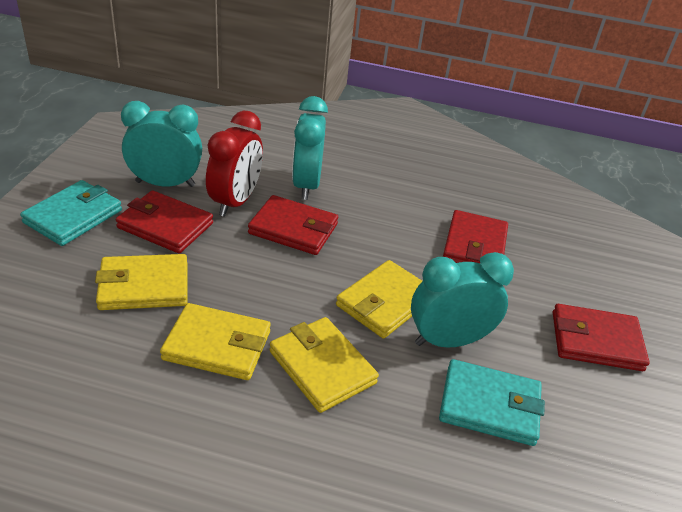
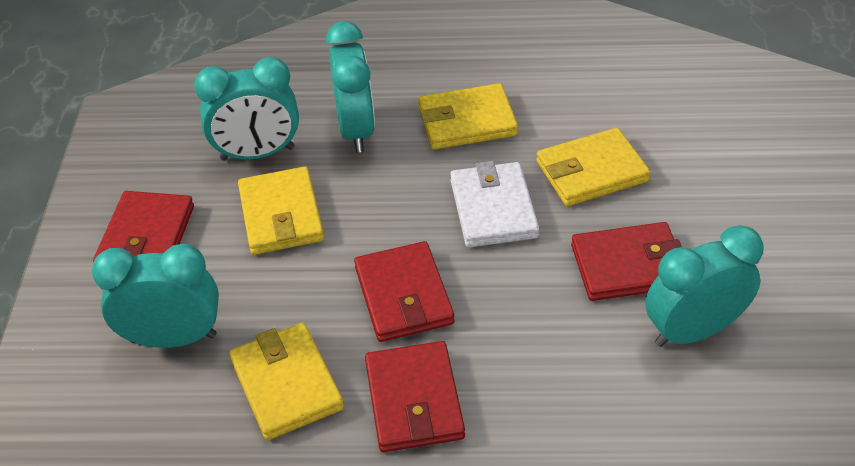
red clock: 1 -> 0
turquoise clock: 3 -> 4
turquoise wallet: 2 -> 0
white wallet: 0 -> 1

